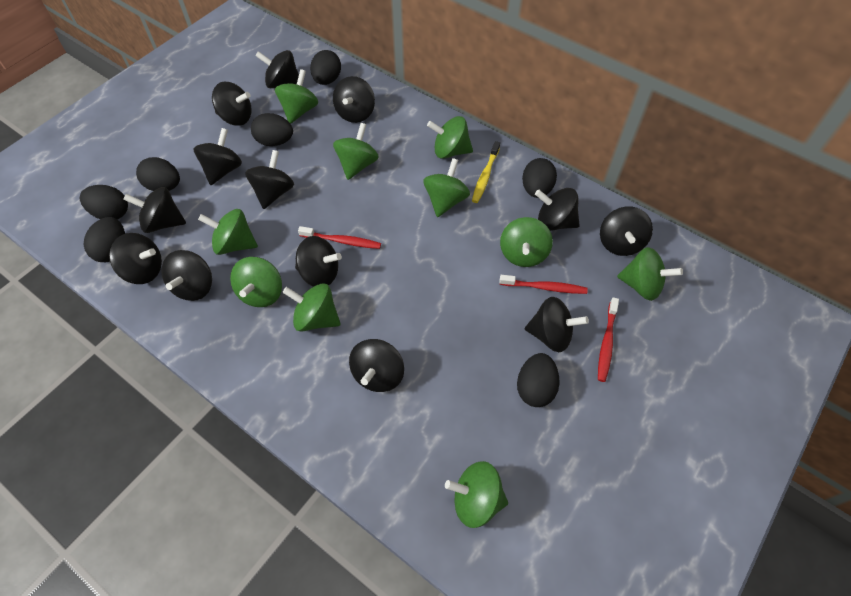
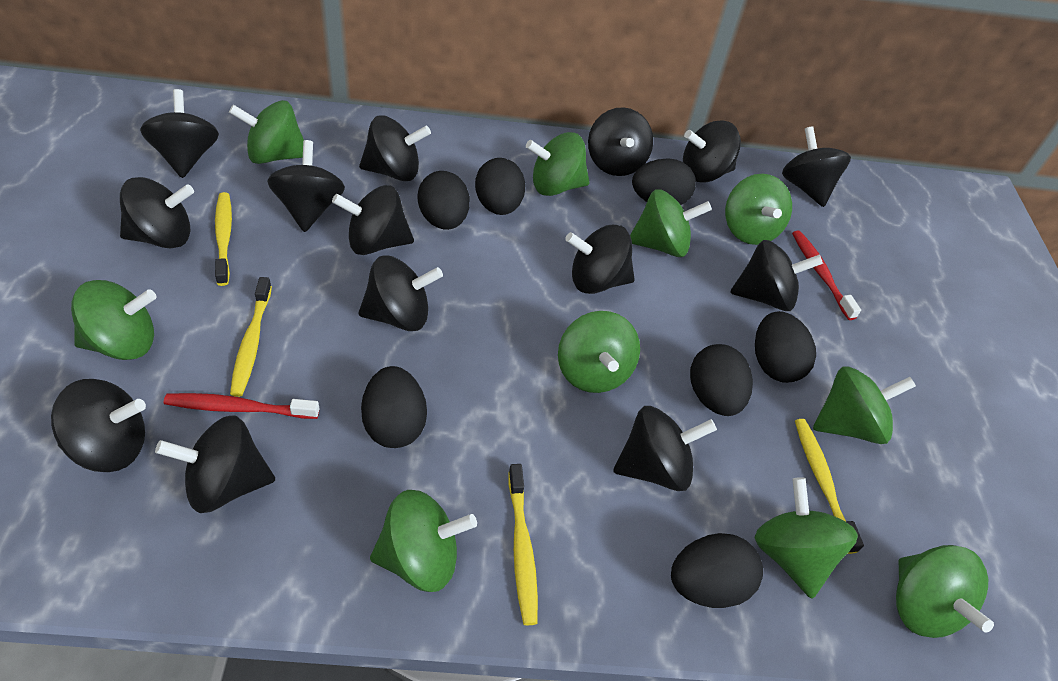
black spinning top: 13 -> 14
red toothbrush: 3 -> 2
yellow toothbrush: 1 -> 4

